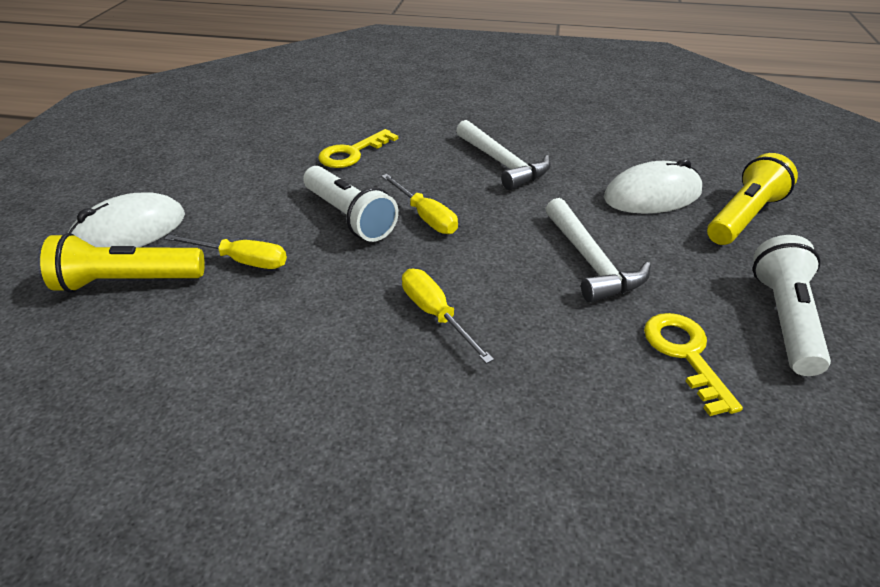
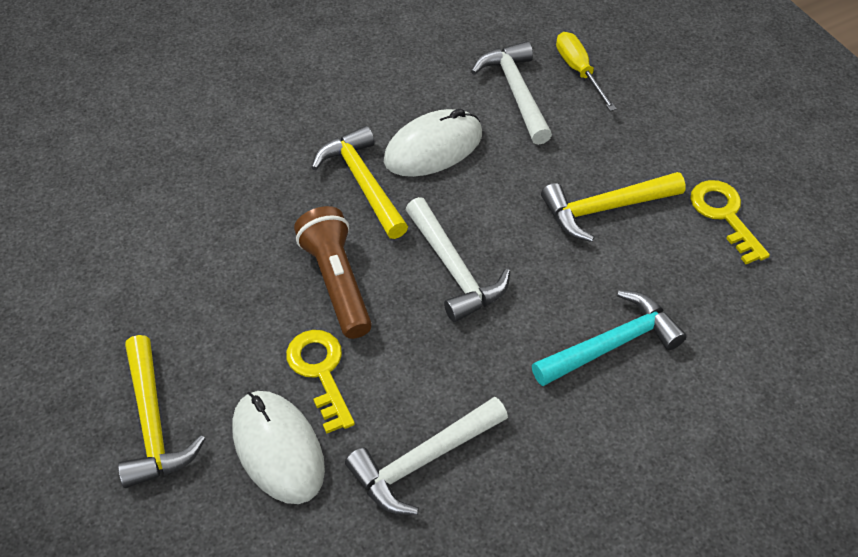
brown flashlight: 0 -> 1
turquoise hammer: 0 -> 1
white flashlight: 2 -> 0
white hammer: 2 -> 3
yellow flashlight: 2 -> 0
yellow hammer: 0 -> 3
yellow screwdriver: 3 -> 1

